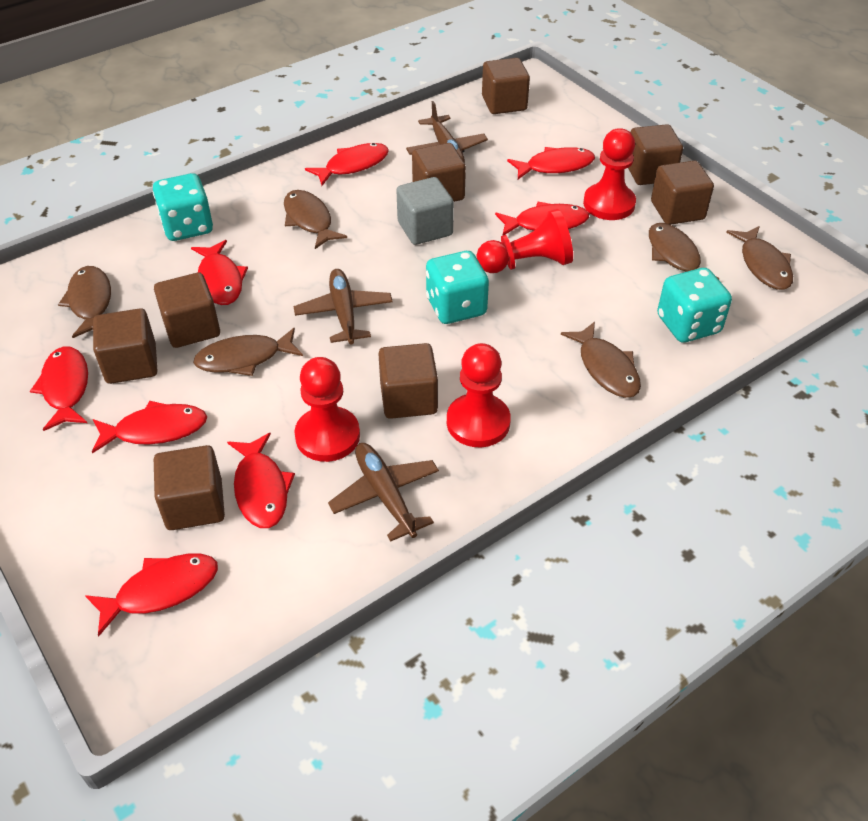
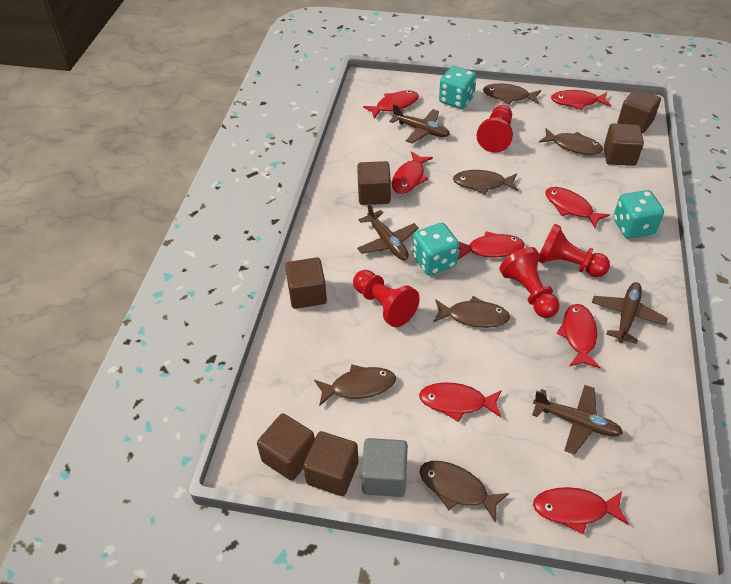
brown cube: 8 -> 6
brown plane: 3 -> 4

